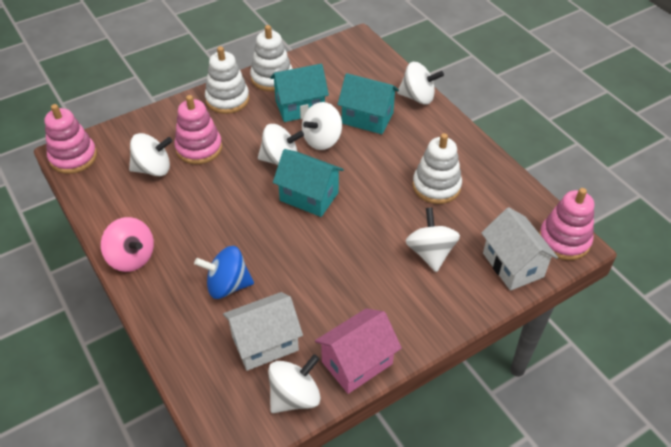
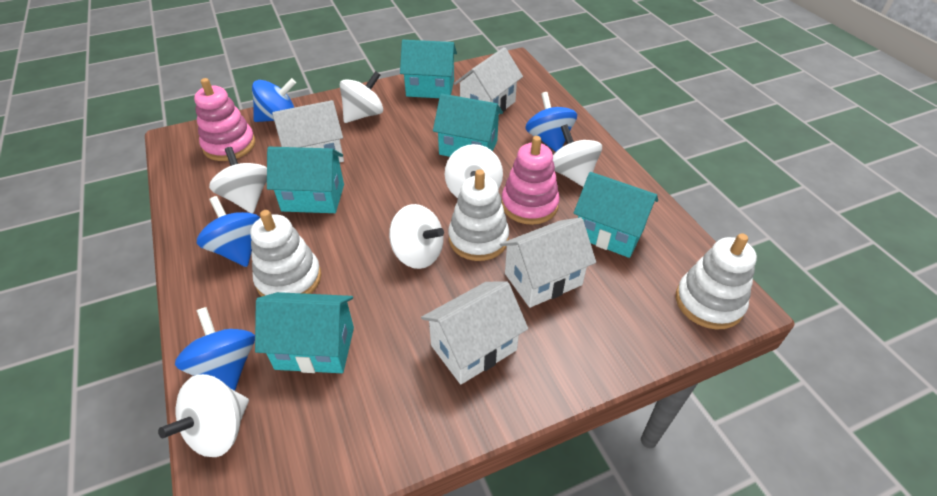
blue spinning top: 1 -> 4
pink house: 1 -> 0
pink spinning top: 1 -> 0
pink stacking toy: 3 -> 2
turquoise house: 3 -> 5
white house: 2 -> 4

